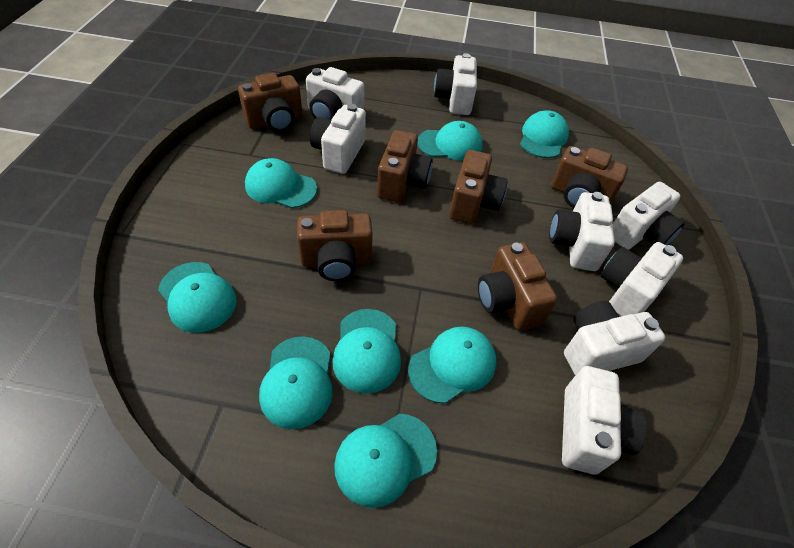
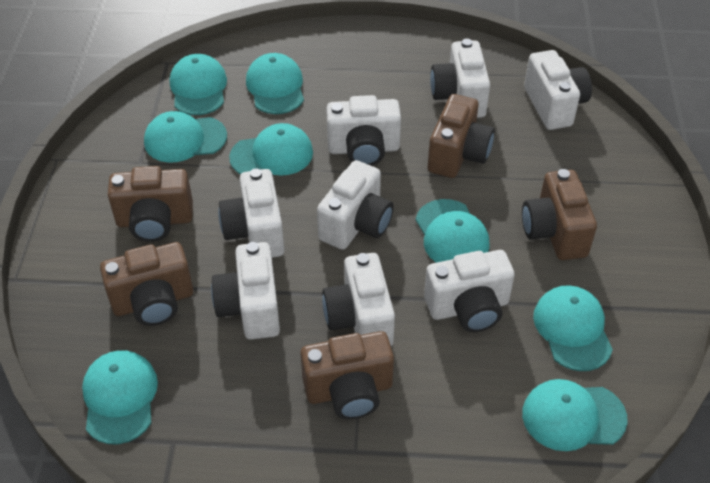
brown camera: 6 -> 5

